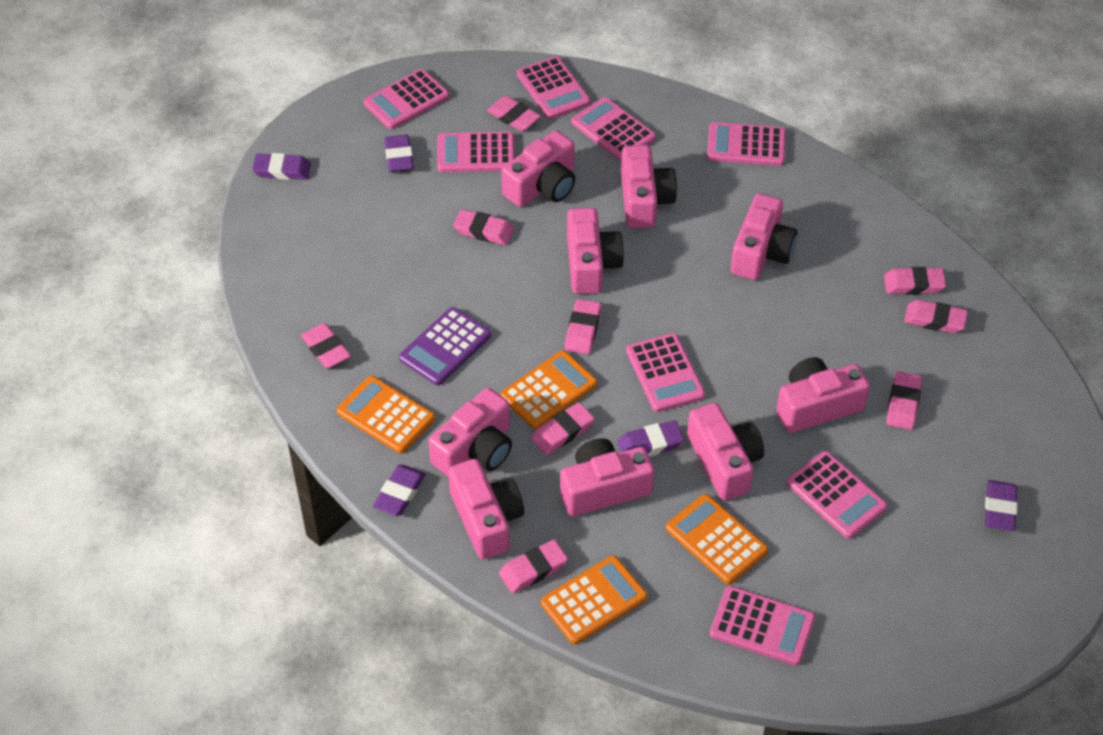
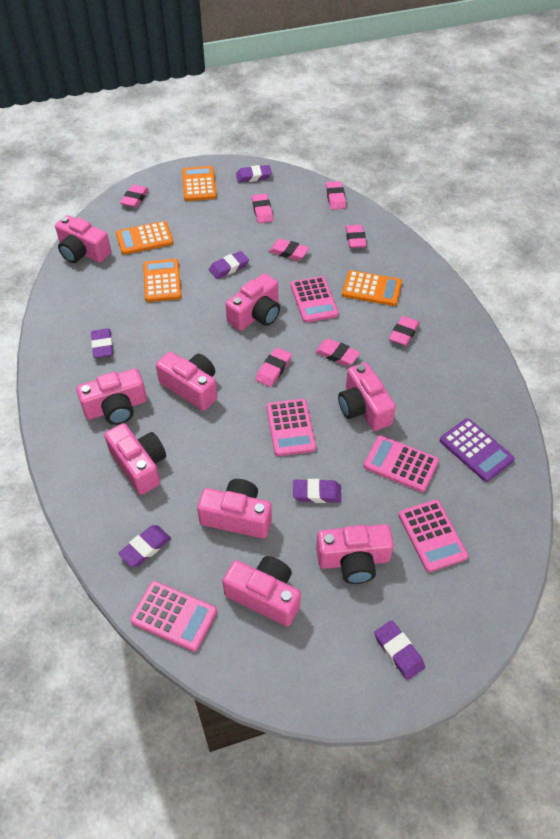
pink calculator: 8 -> 5
pink eraser: 9 -> 8
purple eraser: 5 -> 6

